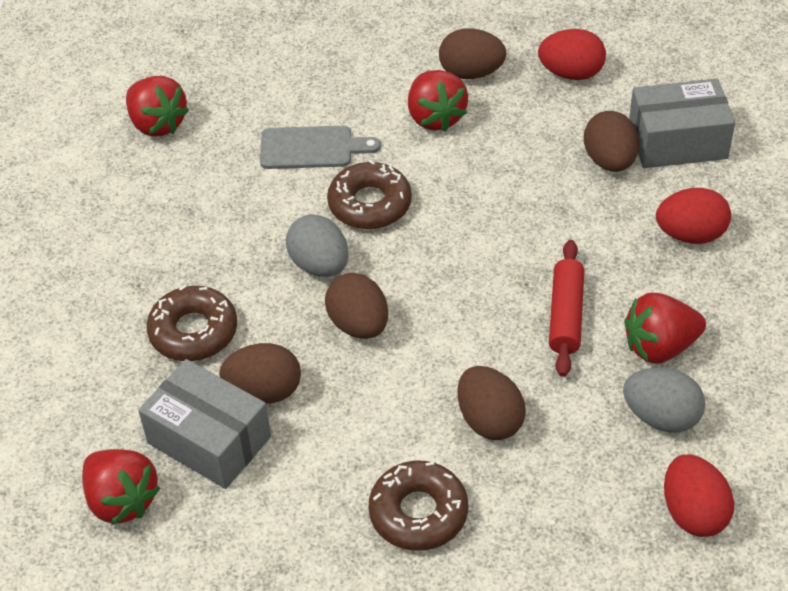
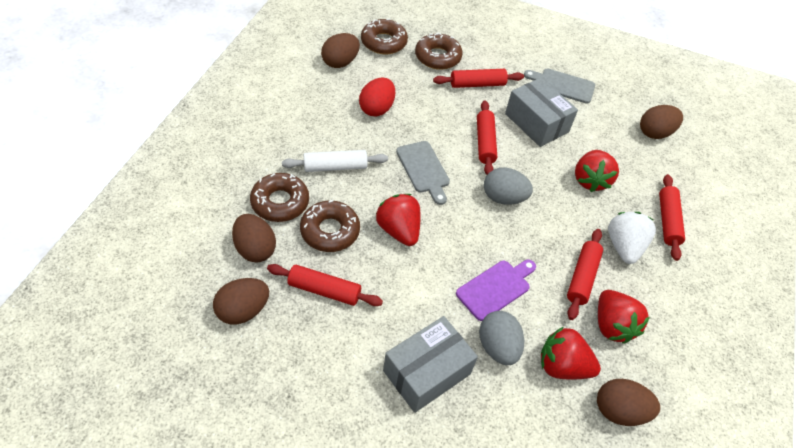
brown donut: 3 -> 4
grey cutting board: 1 -> 2
purple cutting board: 0 -> 1
red egg: 3 -> 1
red rolling pin: 1 -> 5
white rolling pin: 0 -> 1
white strawberry: 0 -> 1

